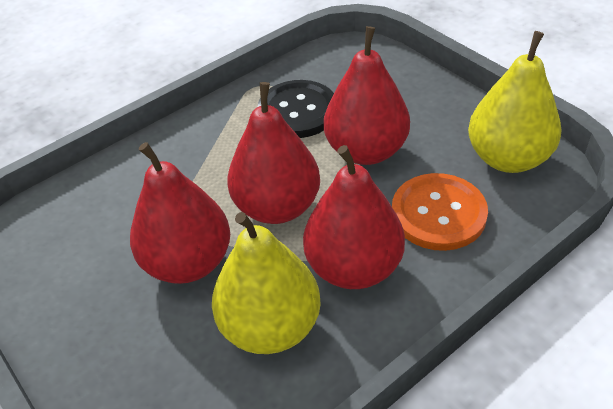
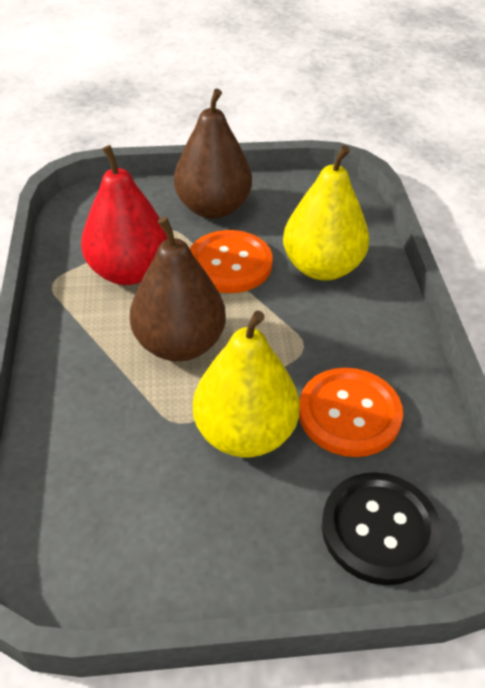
brown pear: 0 -> 2
orange button: 1 -> 2
red pear: 4 -> 1

